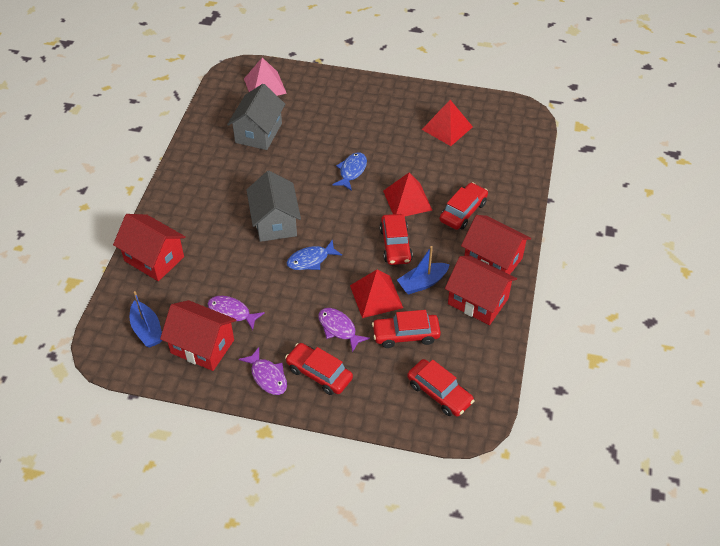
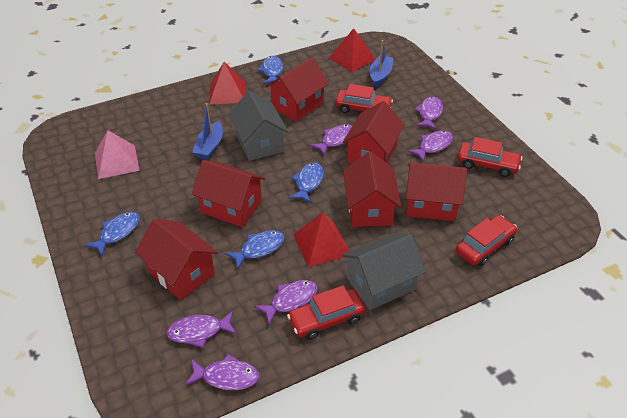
blue fish: 2 -> 4
purple fish: 3 -> 6
red car: 5 -> 4
red house: 4 -> 6

